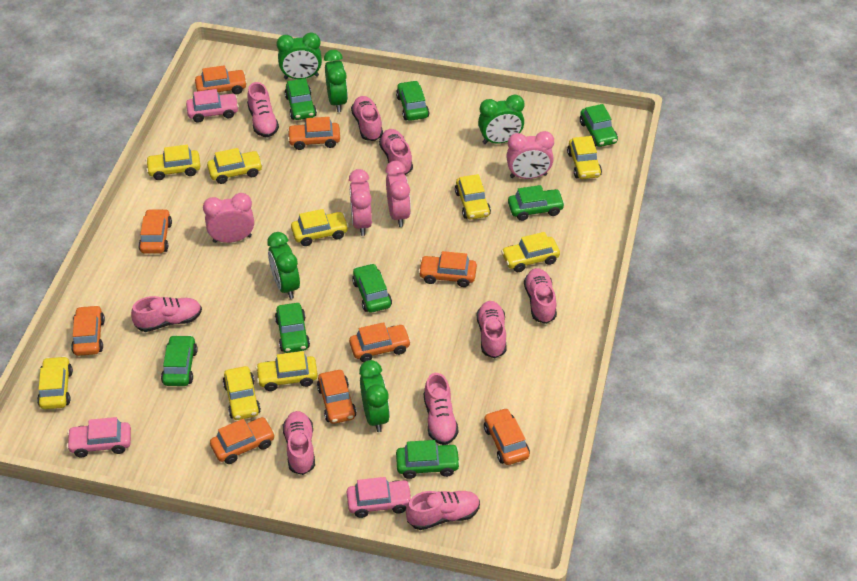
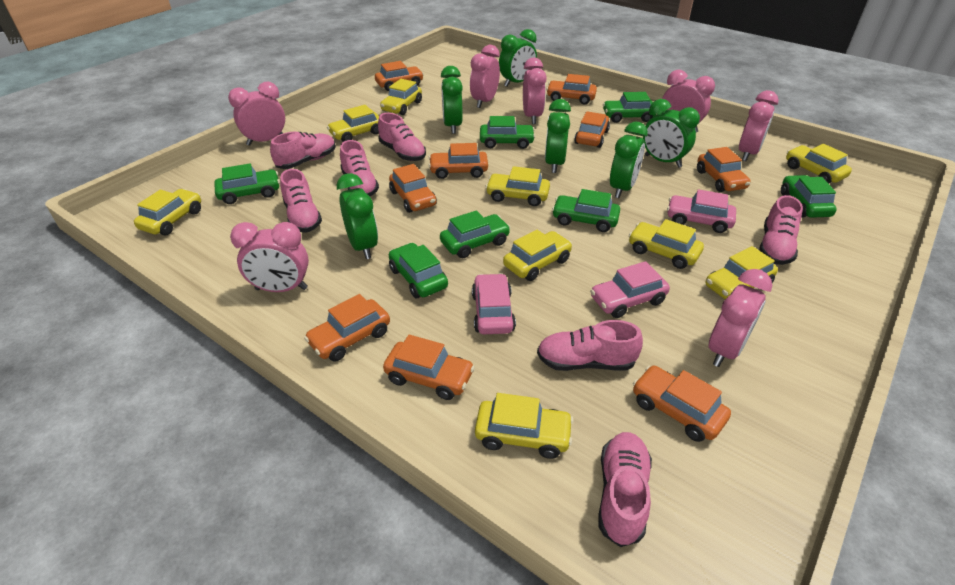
green car: 8 -> 7
green clock: 5 -> 6
pink clock: 4 -> 7
pink shoe: 9 -> 7

